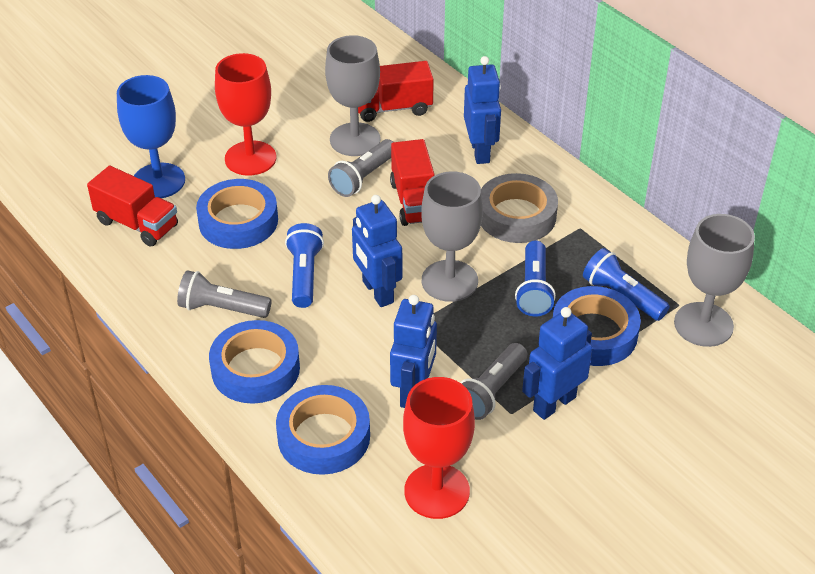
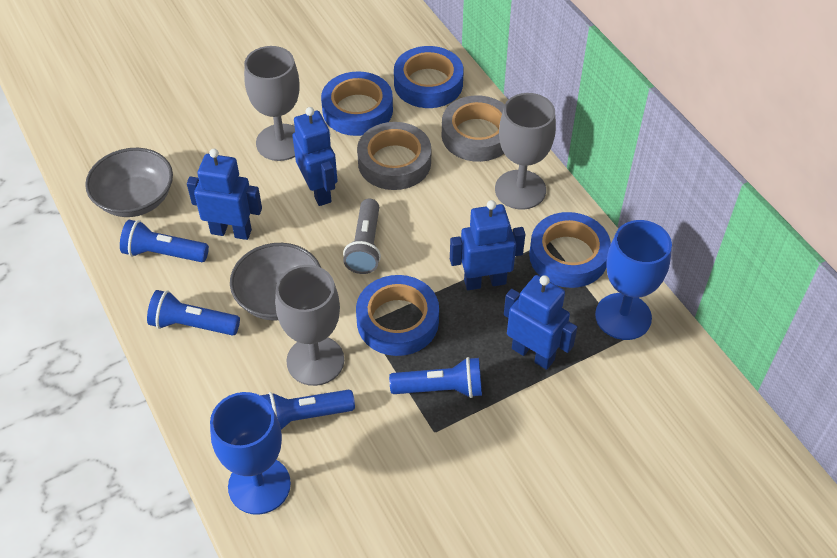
blue flashlight: 3 -> 4
blue goblet: 1 -> 2
grey bowl: 0 -> 2
grey flashlight: 3 -> 1
grey tape: 1 -> 2
red goblet: 2 -> 0
red truck: 3 -> 0

